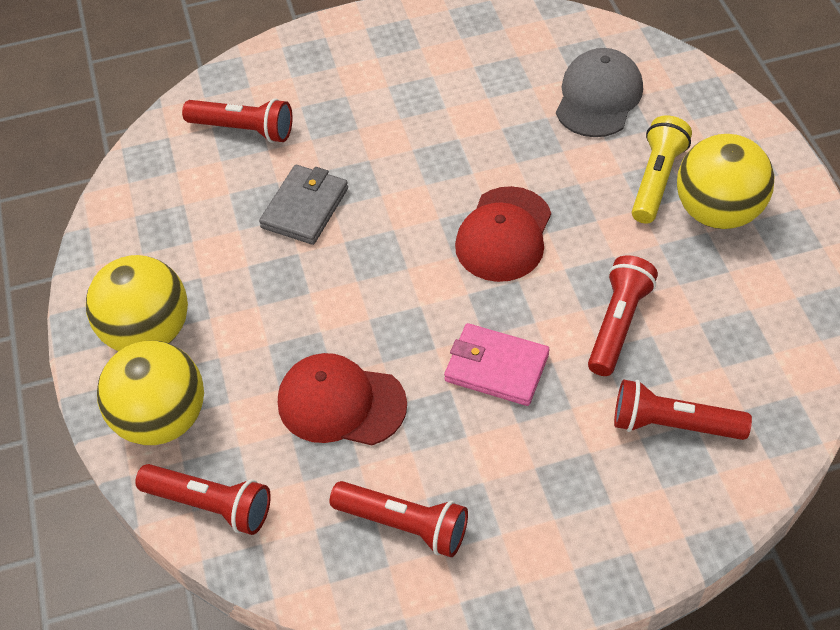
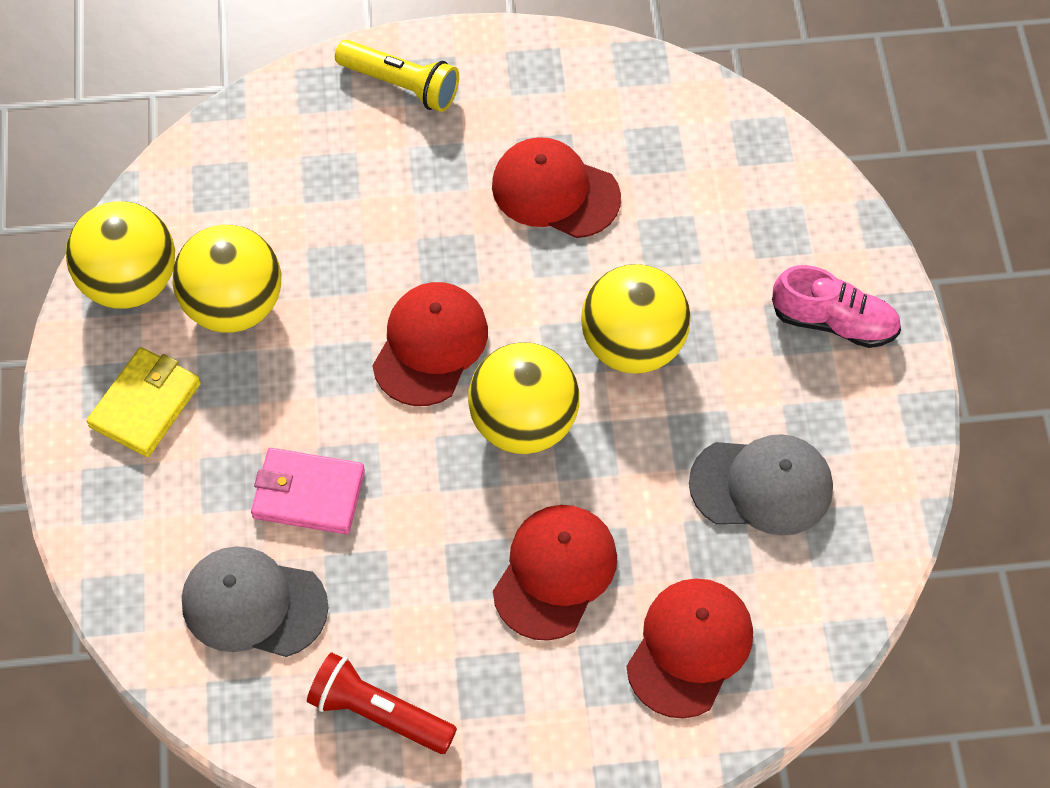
grey cap: 1 -> 2
grey wallet: 1 -> 0
pink shoe: 0 -> 1
red cap: 2 -> 4
red flashlight: 5 -> 1
yellow ball: 3 -> 4
yellow wallet: 0 -> 1

